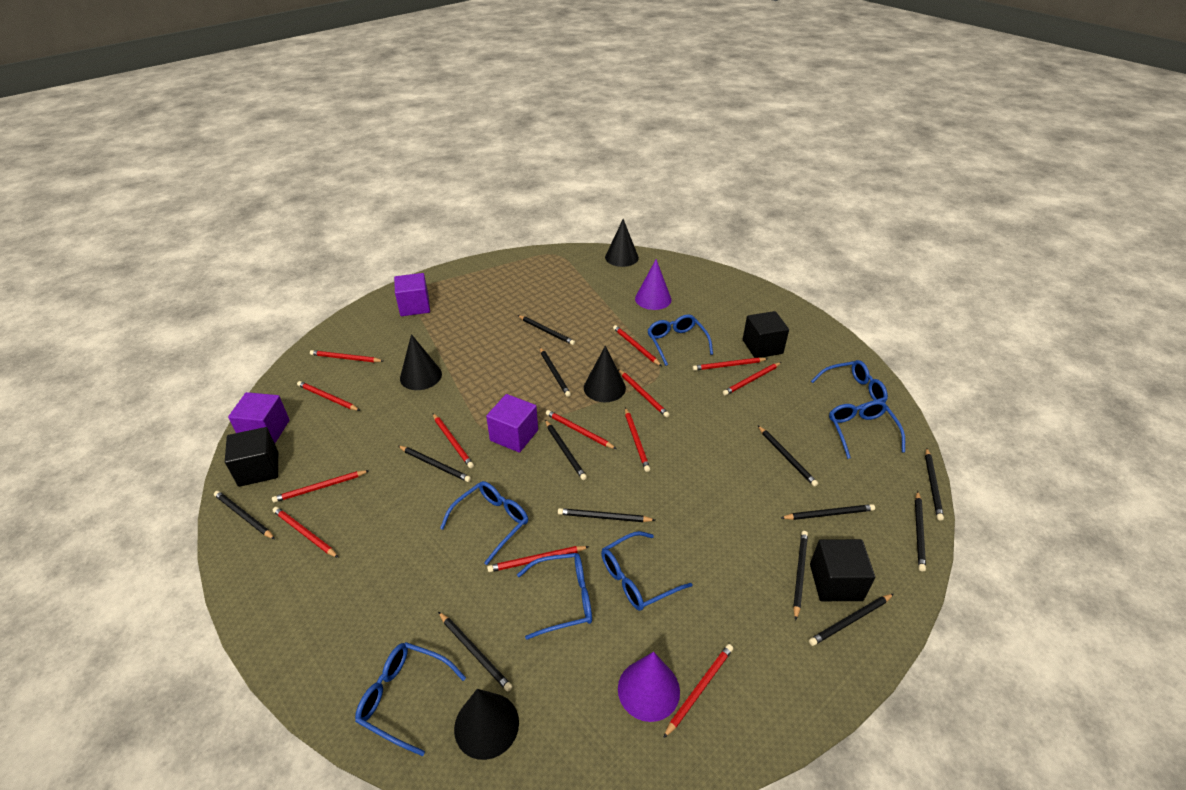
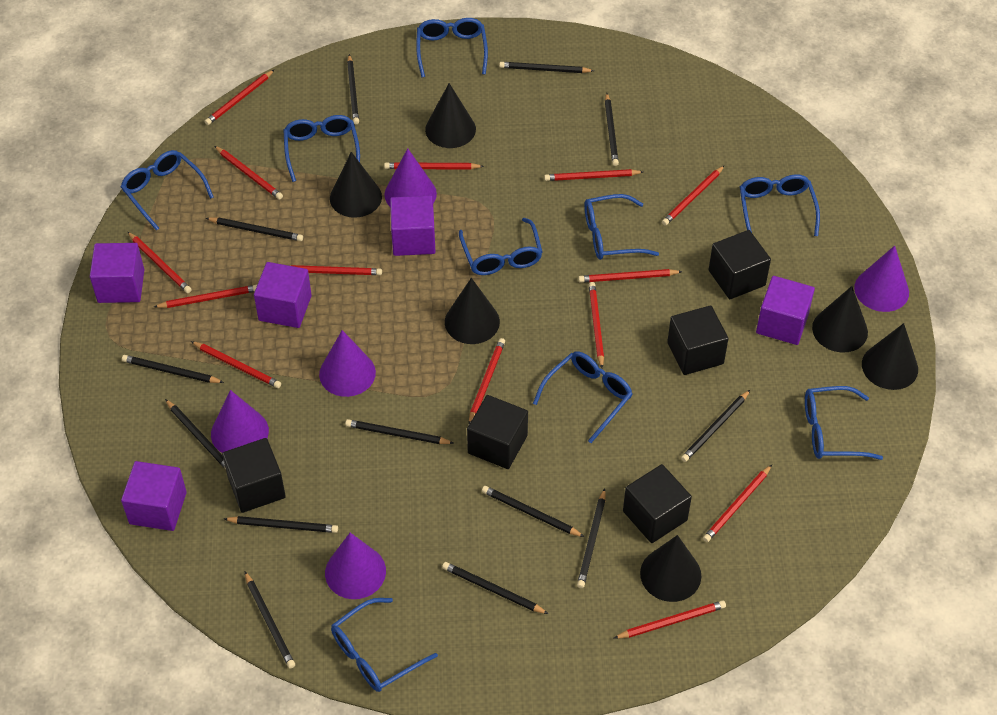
black cone: 4 -> 6
black cube: 3 -> 5
blue glasses: 7 -> 9
purple cone: 2 -> 5
purple cube: 3 -> 5
red pencil: 13 -> 14

